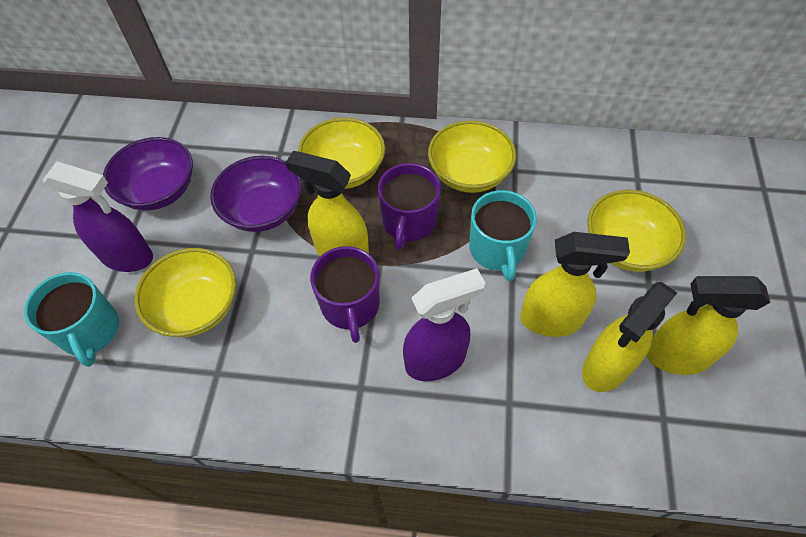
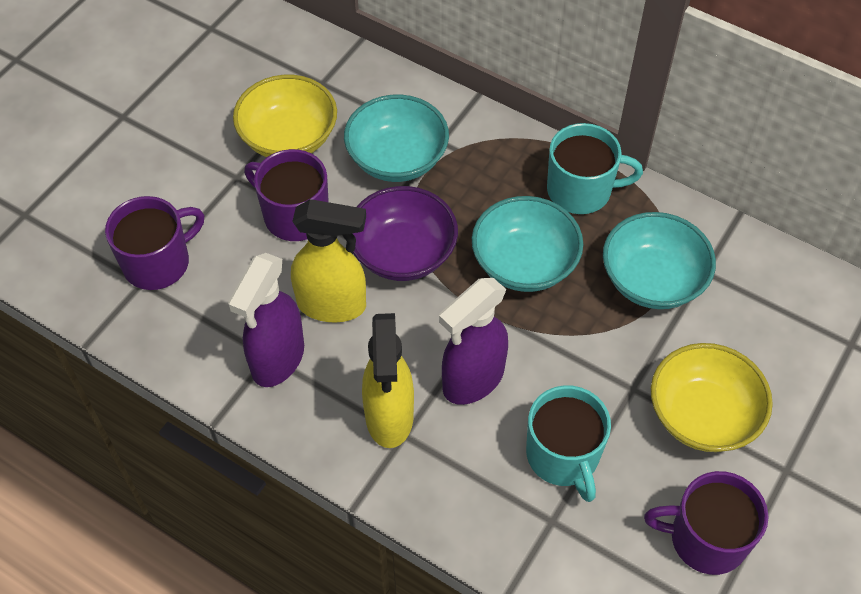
purple bowl: 2 -> 1
purple mug: 2 -> 3
turquoise bowl: 0 -> 3
yellow bowl: 4 -> 2
yellow spray bottle: 4 -> 2

